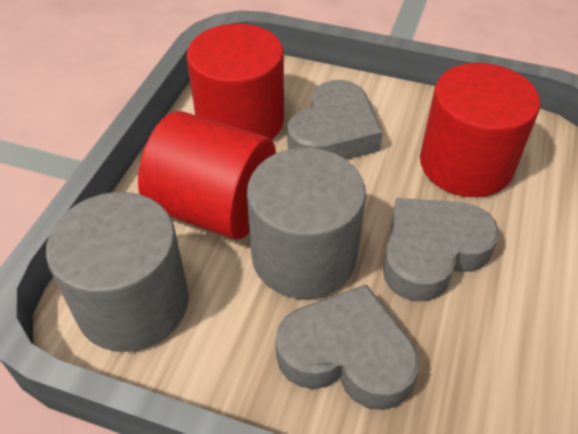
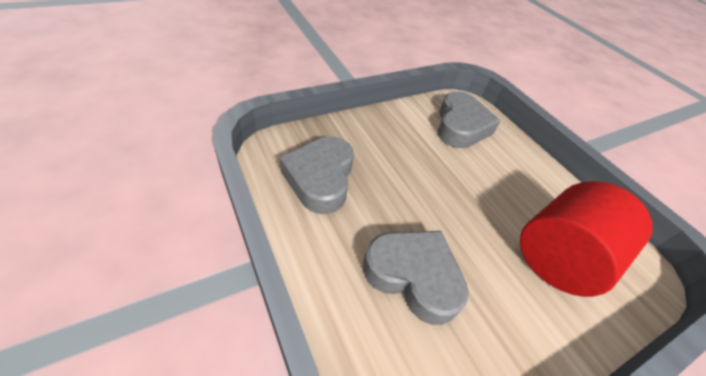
grey cylinder: 2 -> 0
red cylinder: 3 -> 1

